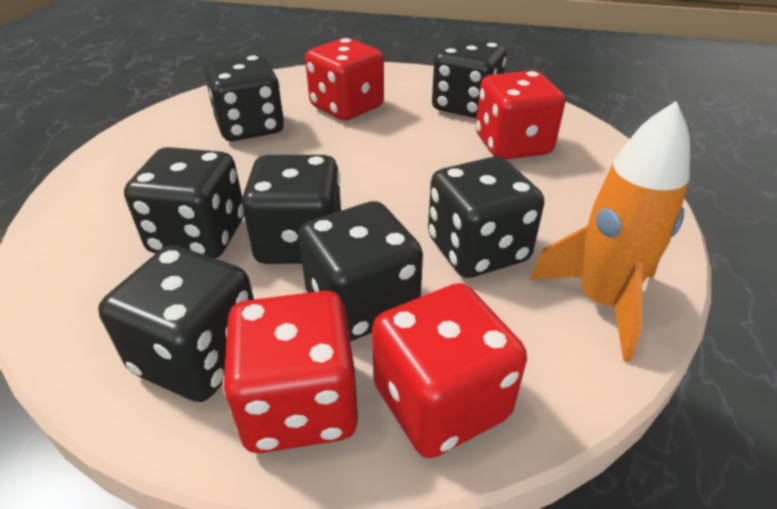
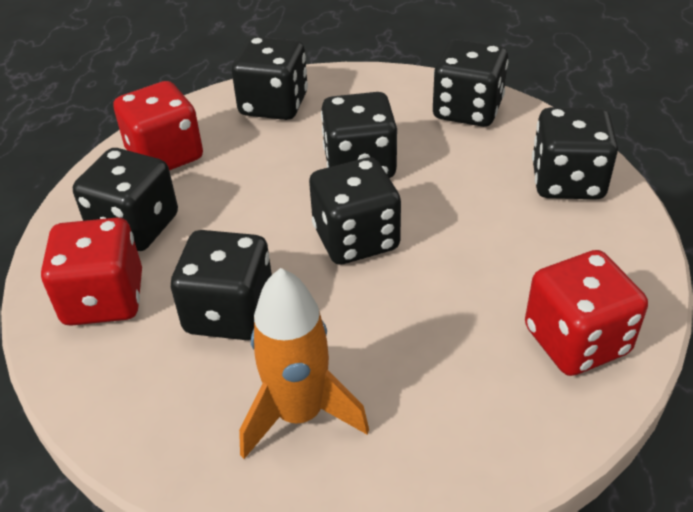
red dice: 4 -> 3

